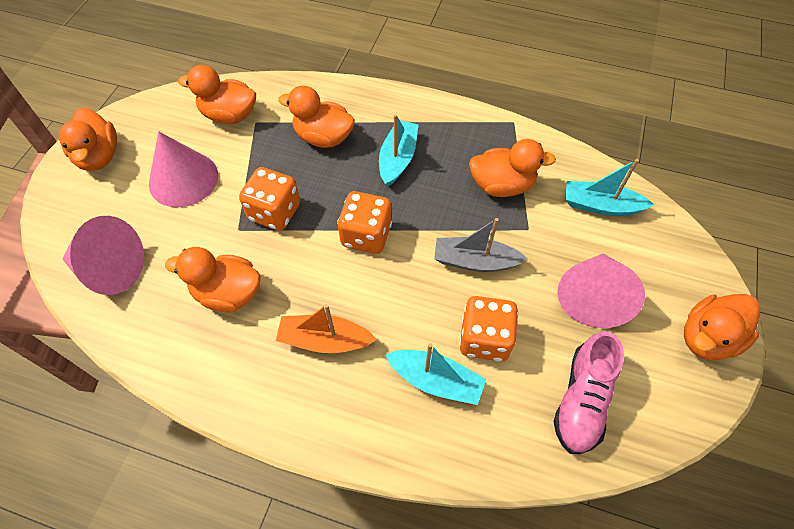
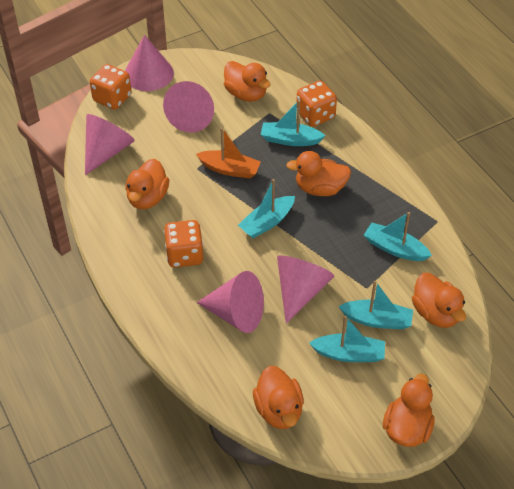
grey boat: 1 -> 0
pink cone: 3 -> 5
pink shoe: 1 -> 0
turquoise boat: 3 -> 5

